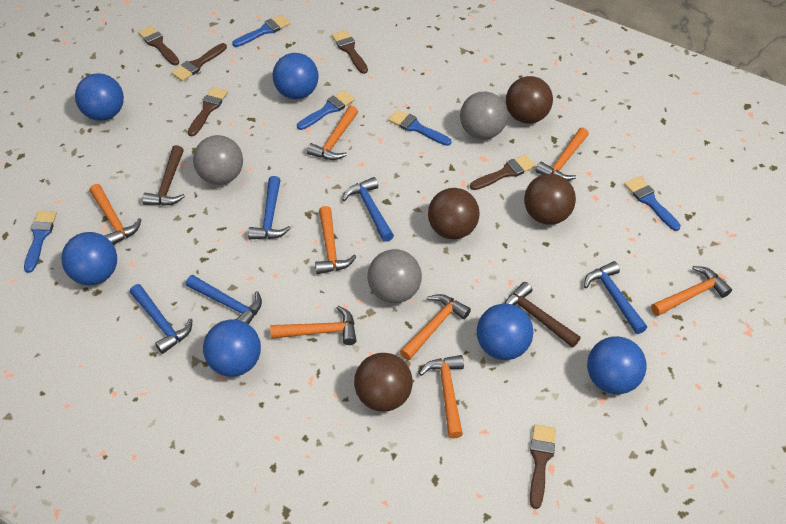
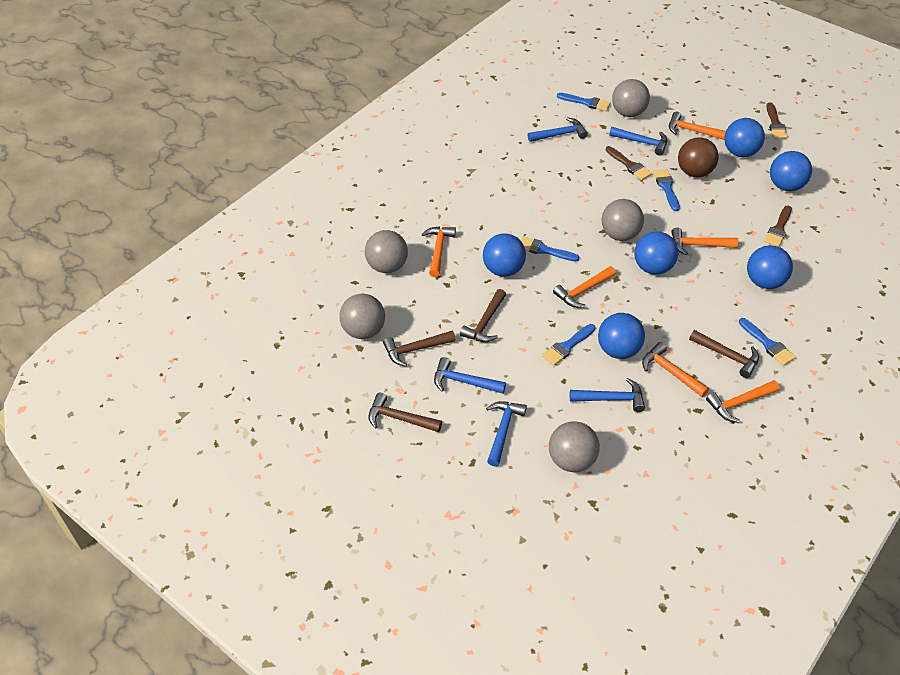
brown ball: 4 -> 1
brown brush: 6 -> 3
brown hammer: 2 -> 4
grey ball: 3 -> 5
orange hammer: 8 -> 6

